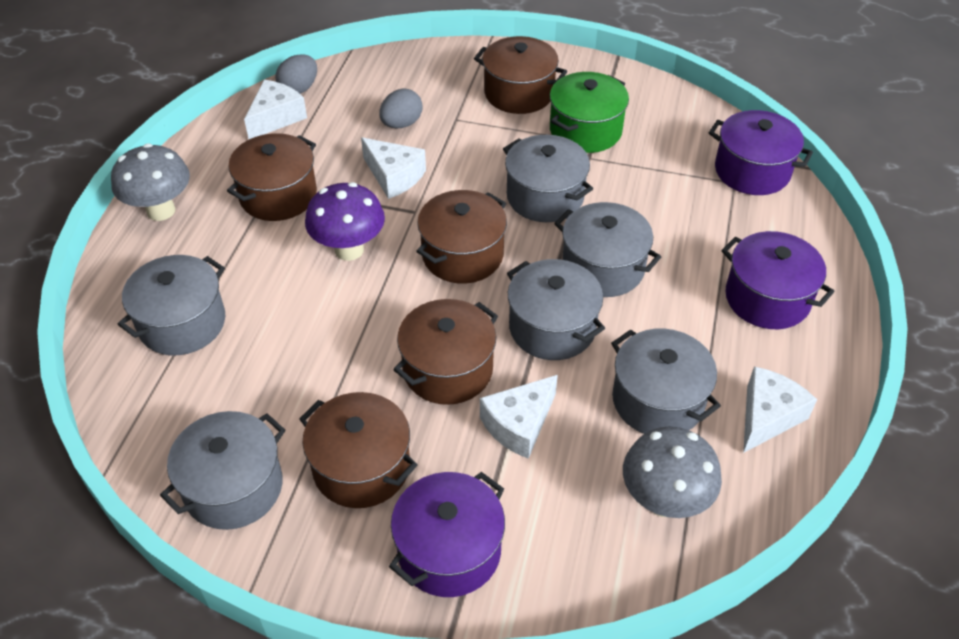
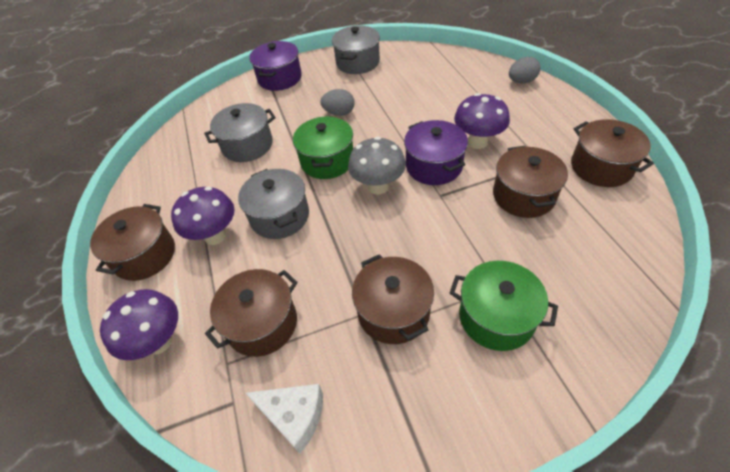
green pot: 1 -> 2
grey mushroom: 2 -> 1
grey pot: 6 -> 3
purple mushroom: 1 -> 3
purple pot: 3 -> 2
white cheese: 4 -> 1

